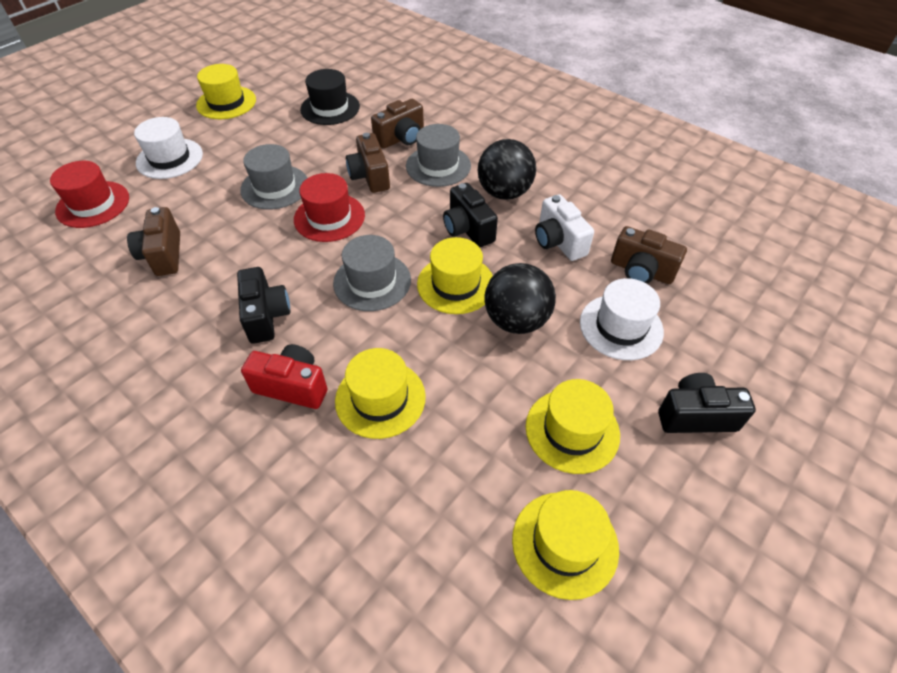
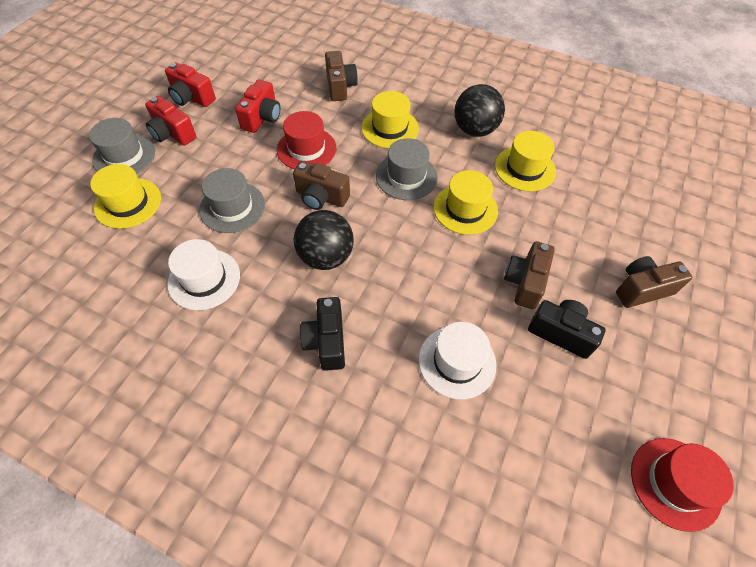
black camera: 3 -> 2
black hat: 1 -> 0
red camera: 1 -> 3
white camera: 1 -> 0
yellow hat: 5 -> 4

